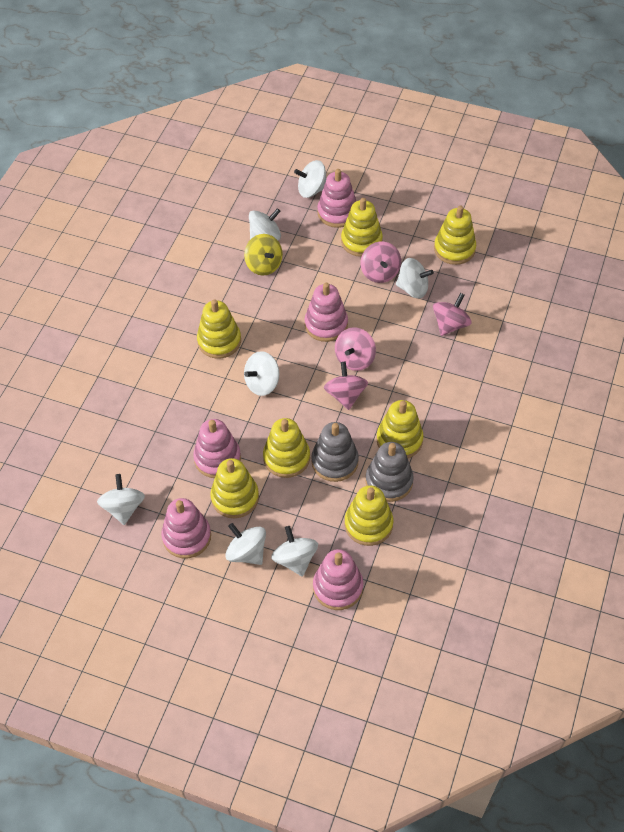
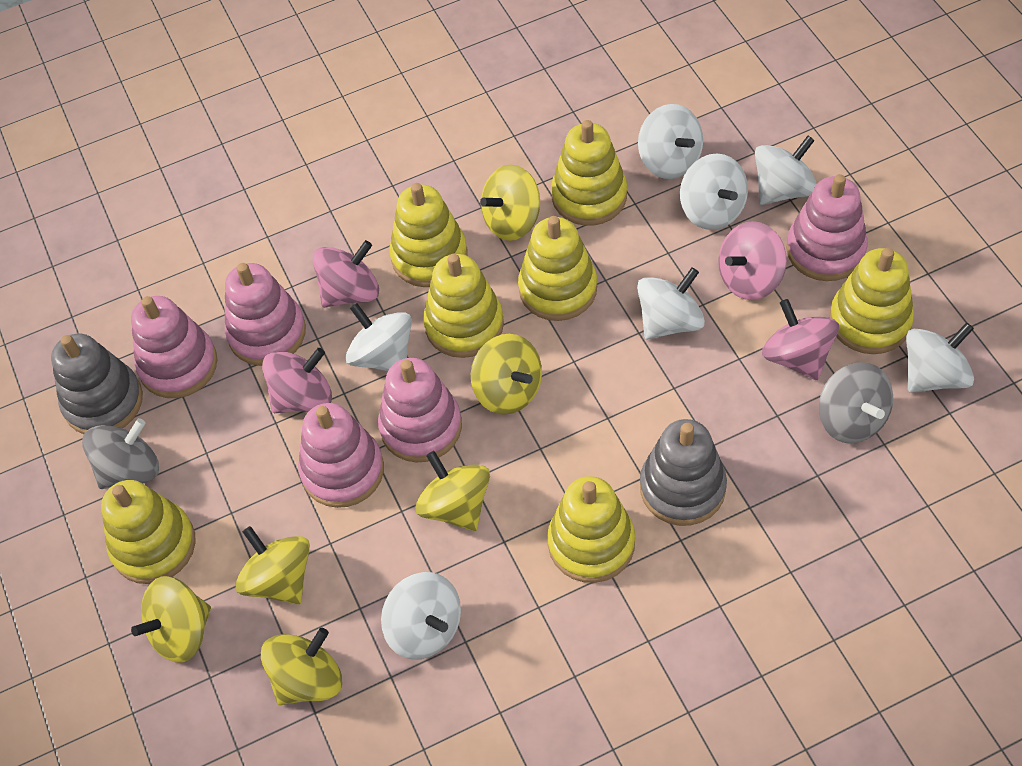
grey spinning top: 0 -> 2
yellow spinning top: 1 -> 6

